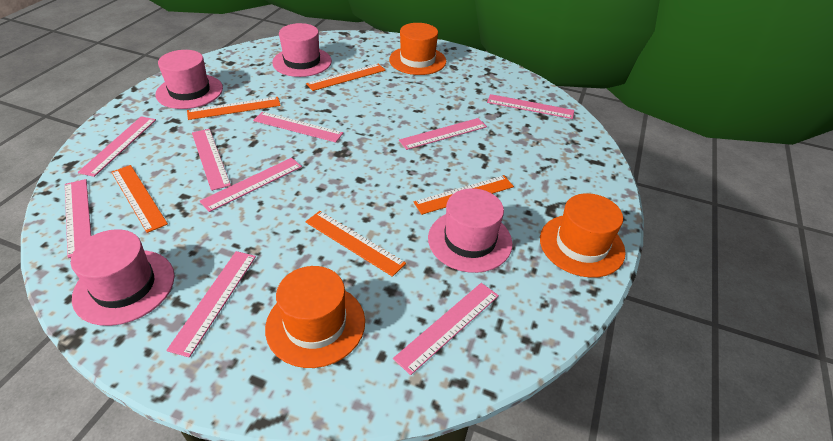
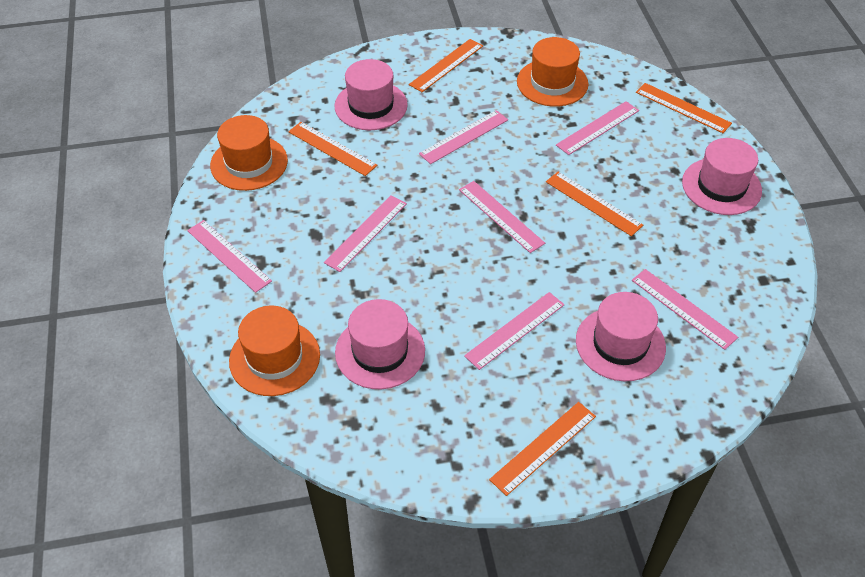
pink ruler: 9 -> 7

